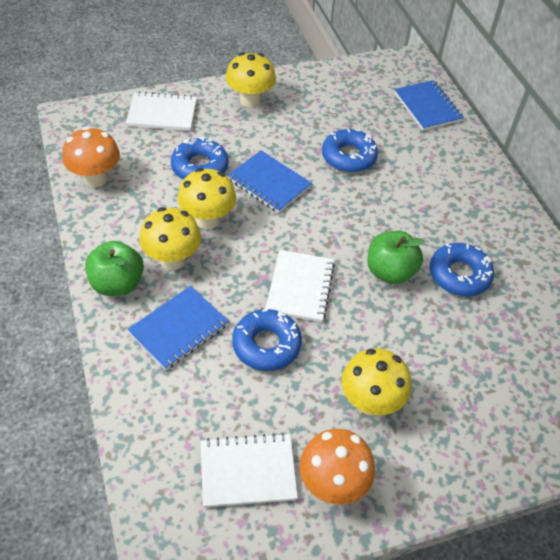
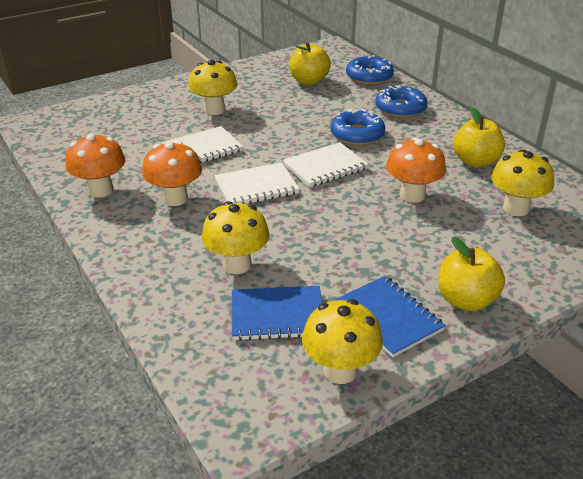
blue donut: 4 -> 3
blue notebook: 3 -> 2
green apple: 2 -> 0
orange mushroom: 2 -> 3
yellow apple: 0 -> 3

